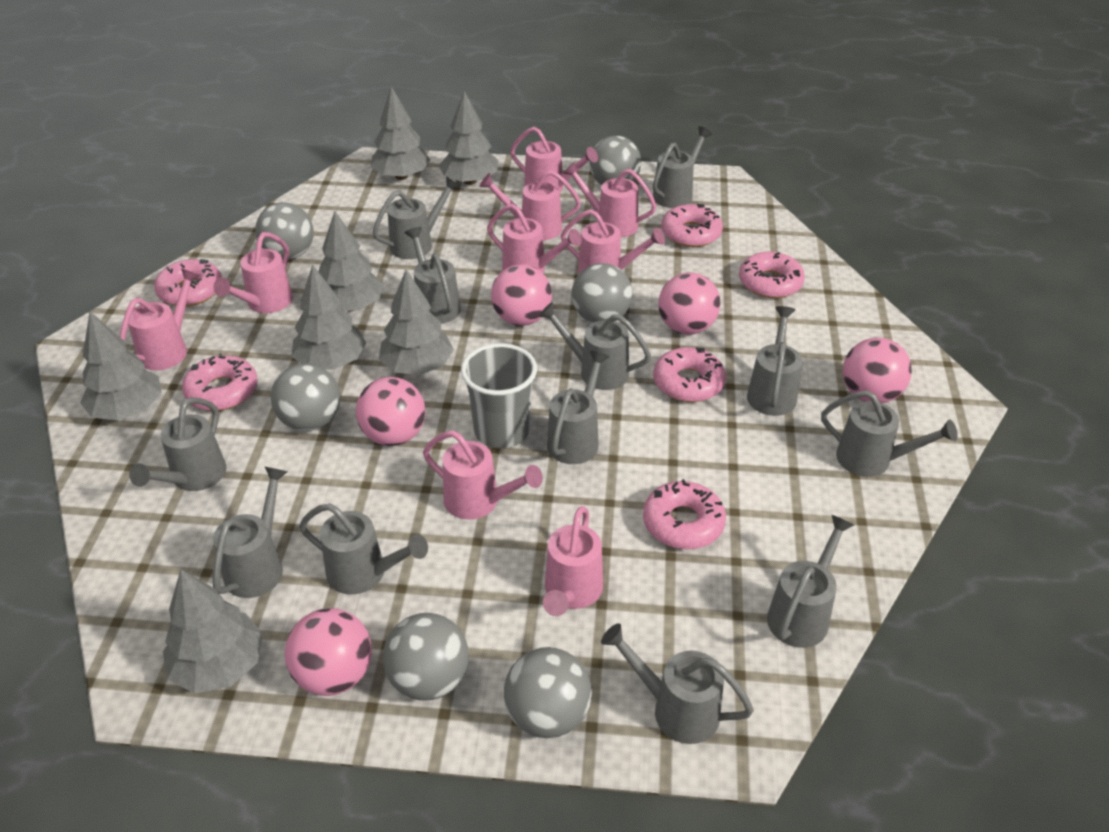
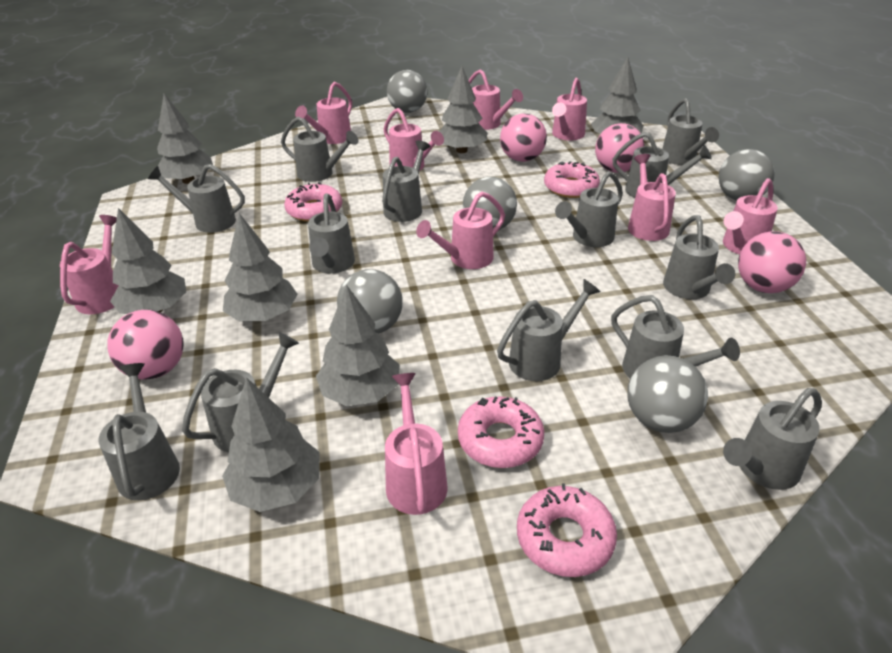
grey ball: 6 -> 5
grey cup: 1 -> 0
grey watering can: 12 -> 13
pink ball: 5 -> 4
pink donut: 6 -> 4

